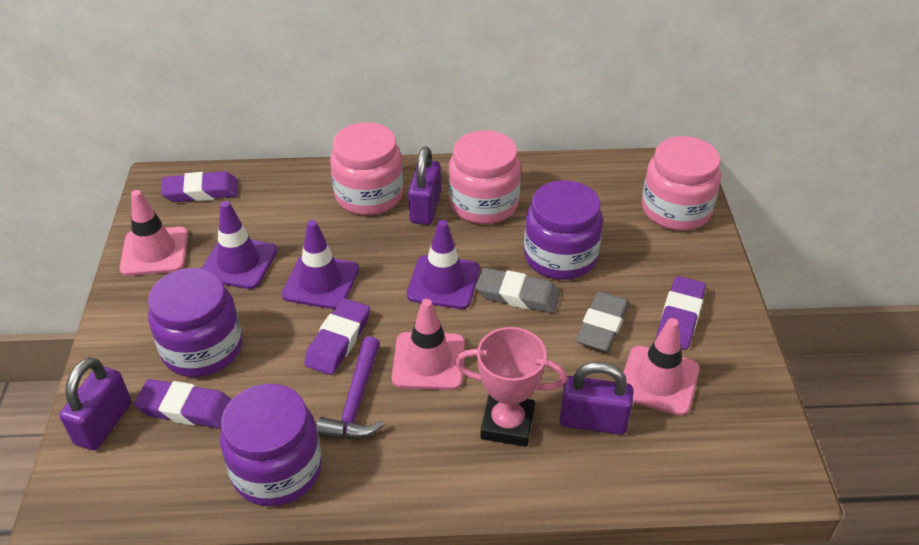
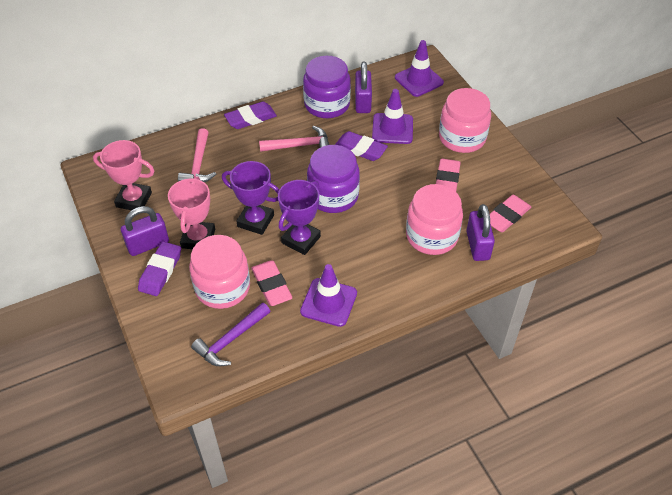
grey eraser: 2 -> 0
pink eraser: 0 -> 3
pink hammer: 0 -> 2
pink traffic cone: 3 -> 0
pink trophy: 1 -> 2
purple eraser: 4 -> 3
purple jar: 3 -> 2
purple trophy: 0 -> 2

